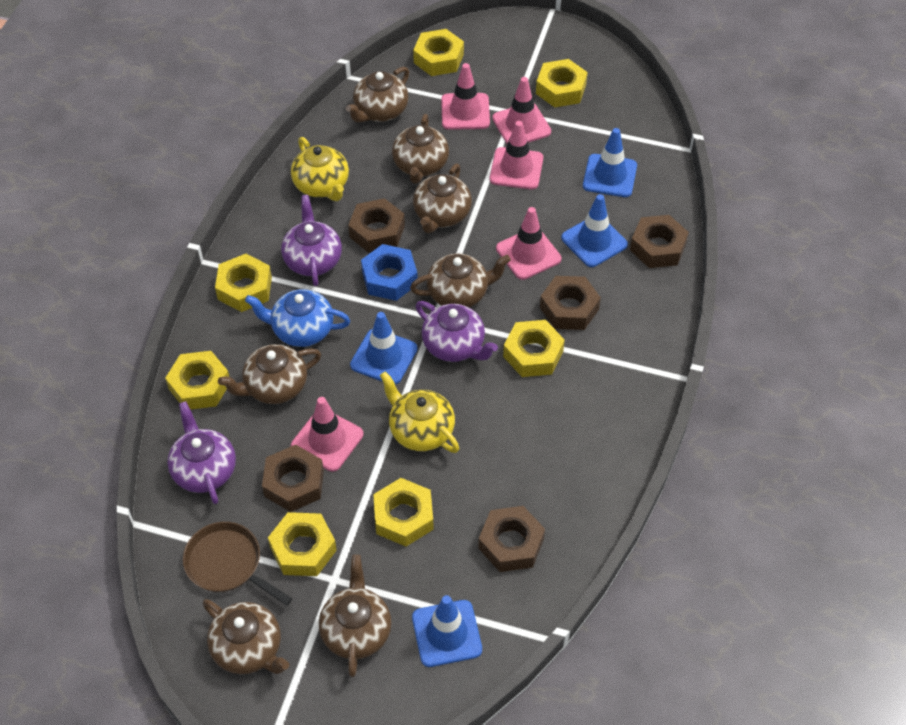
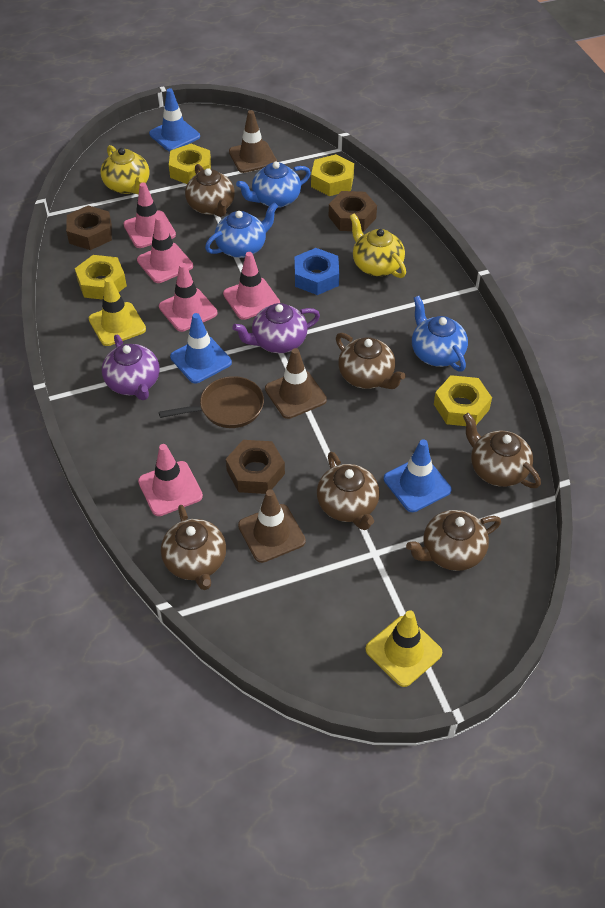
blue teapot: 1 -> 3
blue traffic cone: 4 -> 3
brown nut: 5 -> 3
brown teapot: 7 -> 6
brown traffic cone: 0 -> 3
purple teapot: 3 -> 2
yellow nut: 7 -> 4
yellow traffic cone: 0 -> 2

